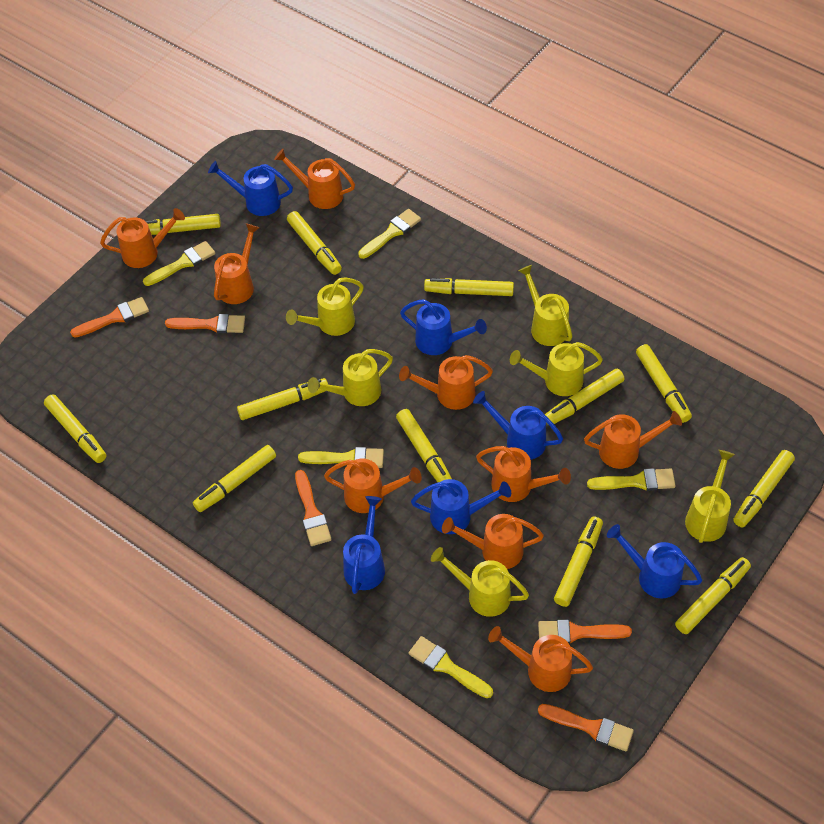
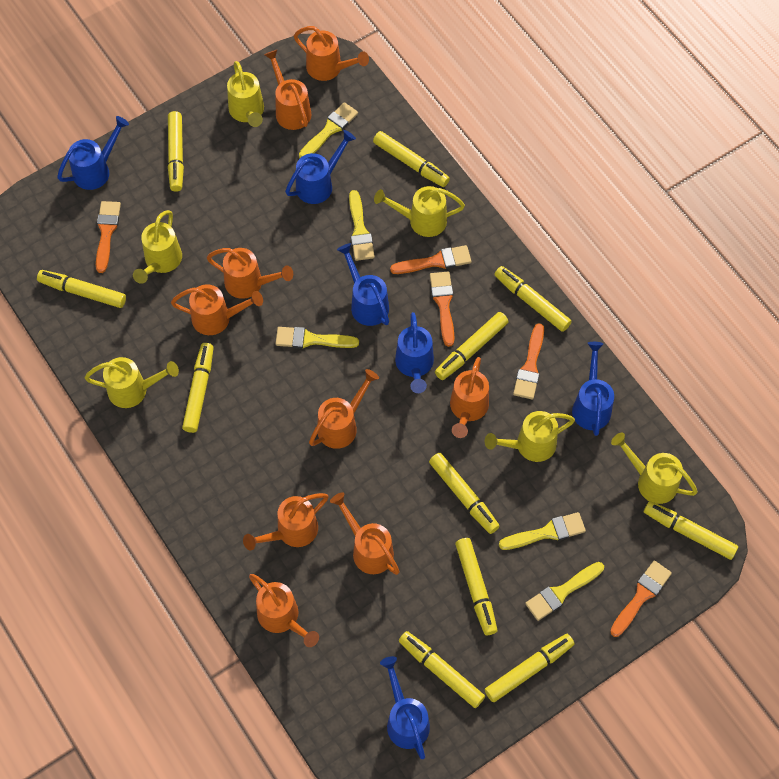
yellow marker: 12 -> 11

